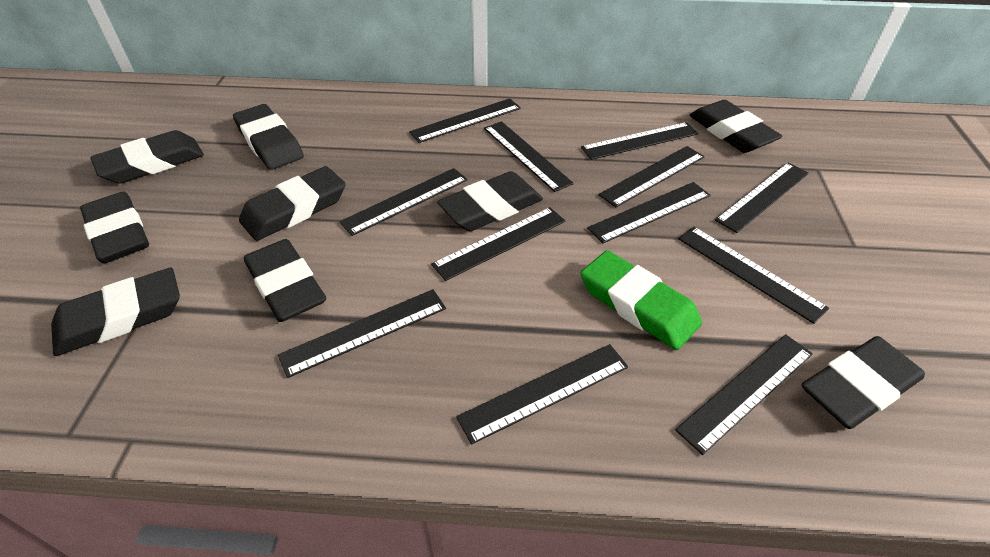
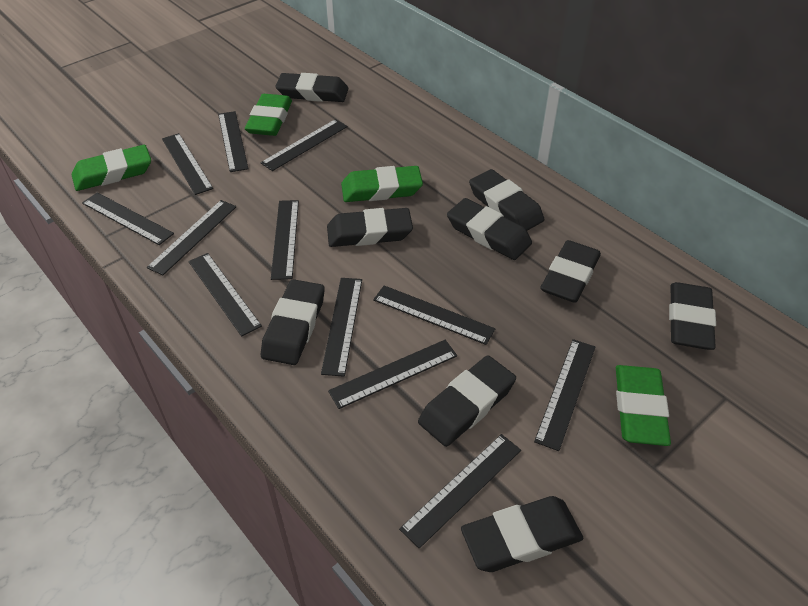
green eraser: 1 -> 4

